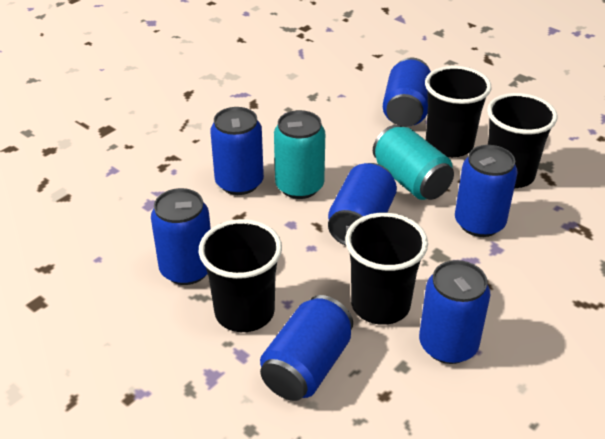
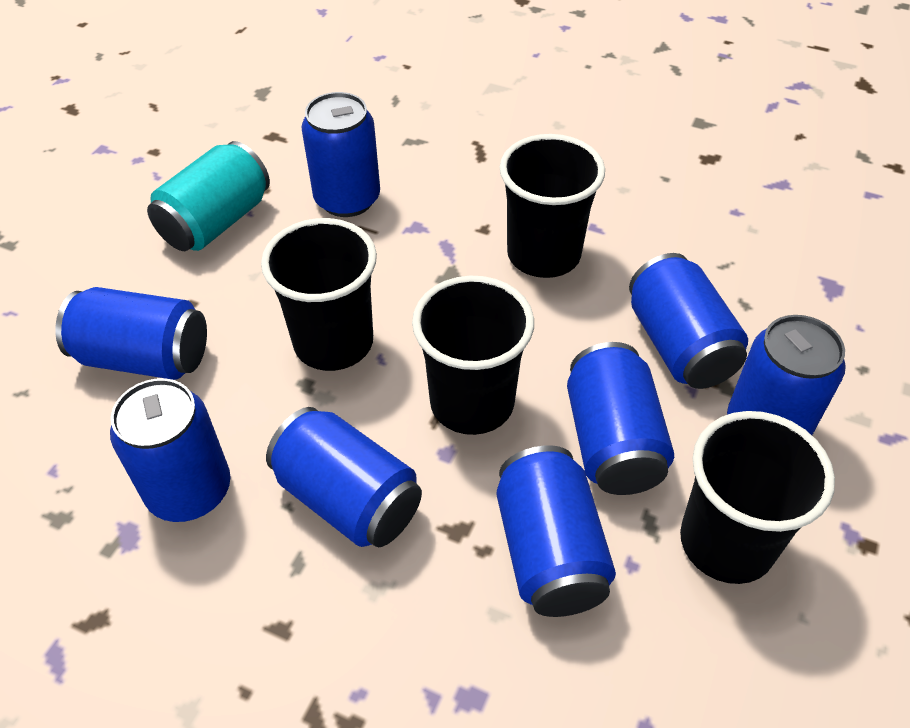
blue can: 7 -> 8
turquoise can: 2 -> 1

